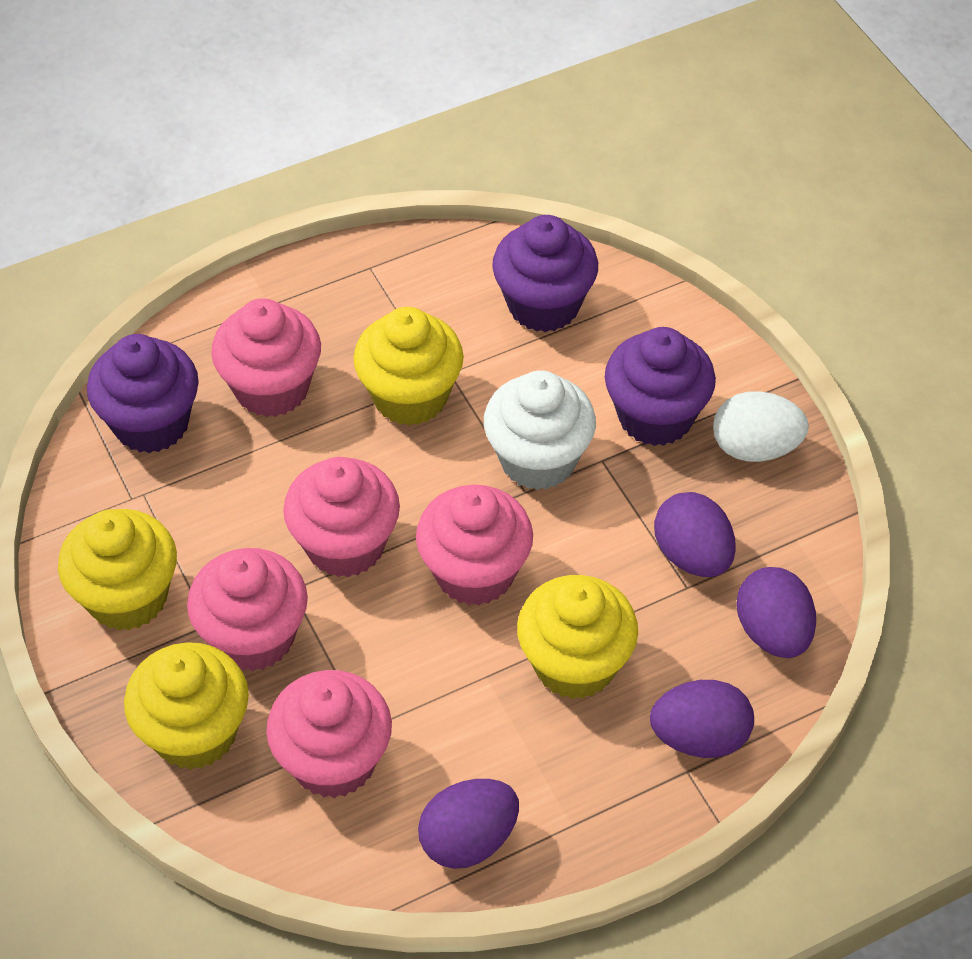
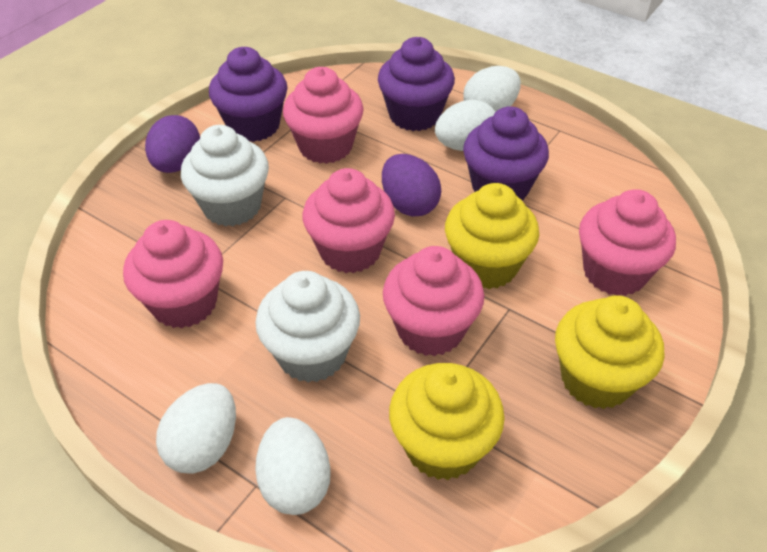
purple egg: 4 -> 2
white cupcake: 1 -> 2
white egg: 1 -> 4
yellow cupcake: 4 -> 3

